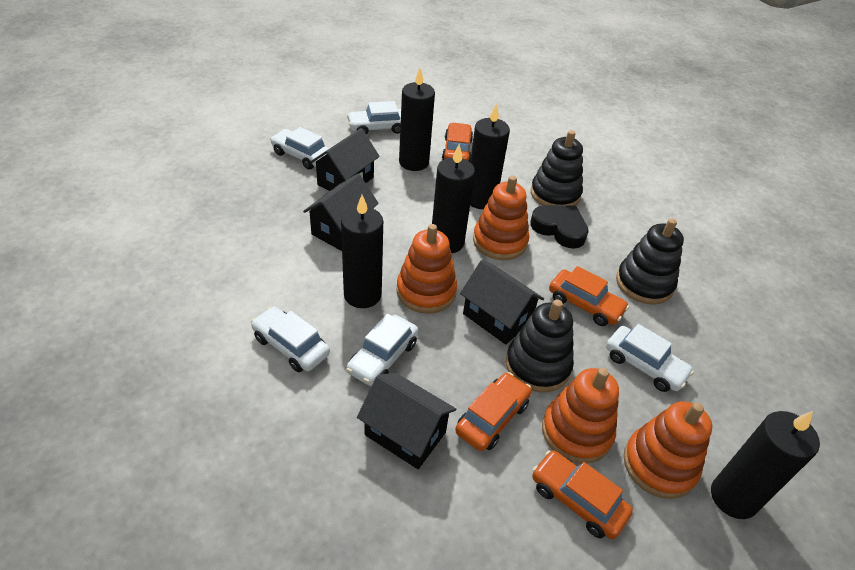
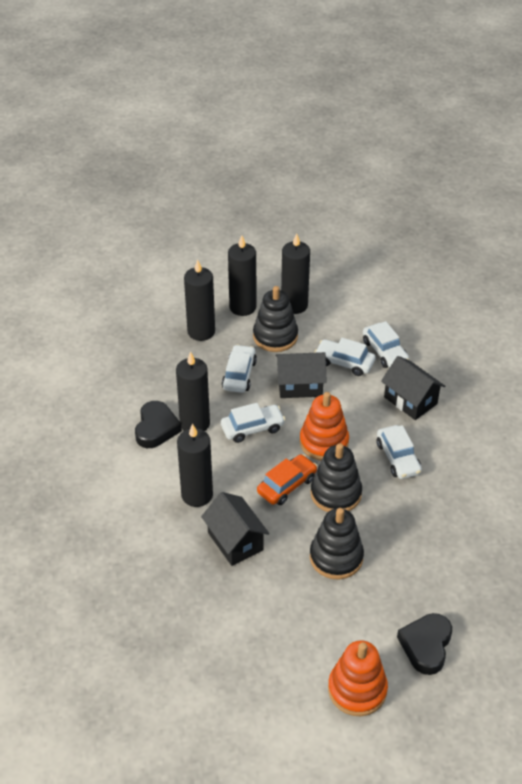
black heart: 1 -> 2
black house: 4 -> 3
orange car: 4 -> 1
orange stacking toy: 4 -> 2

